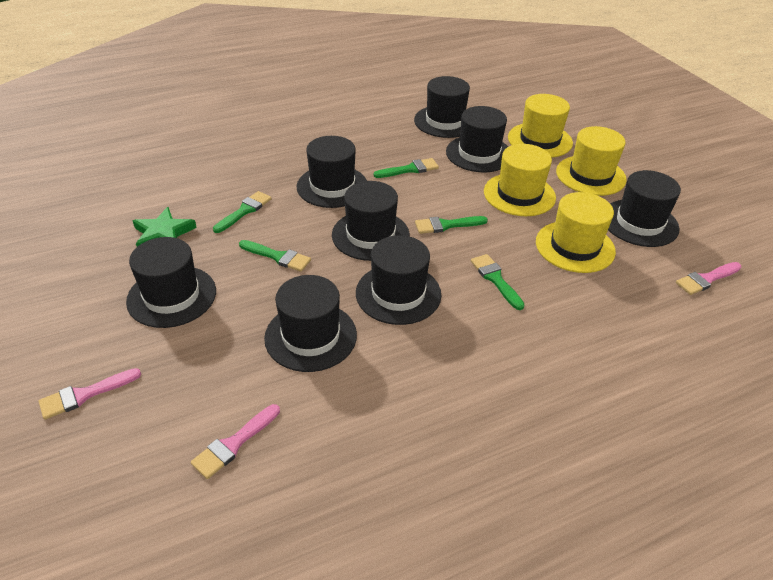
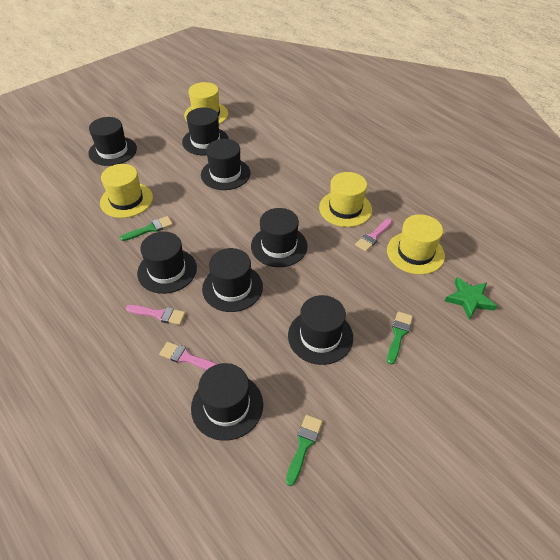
green brush: 5 -> 3

